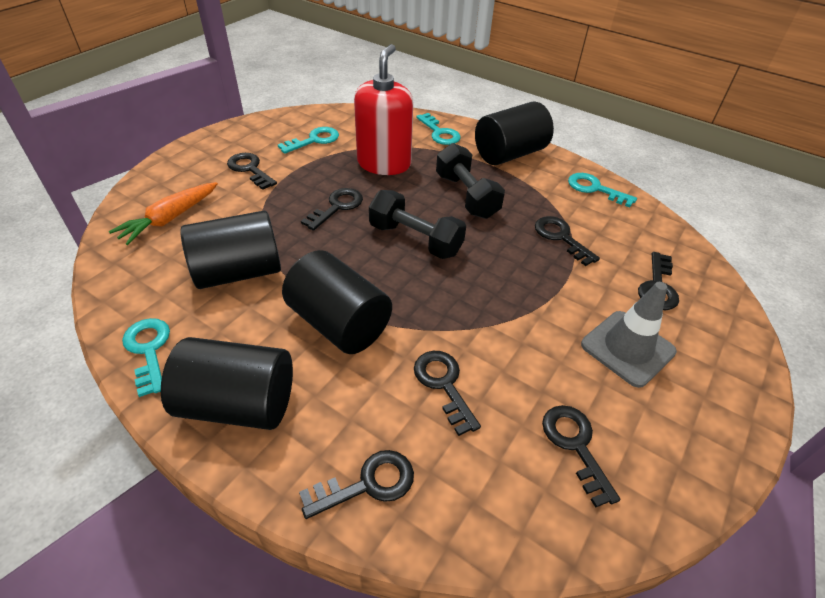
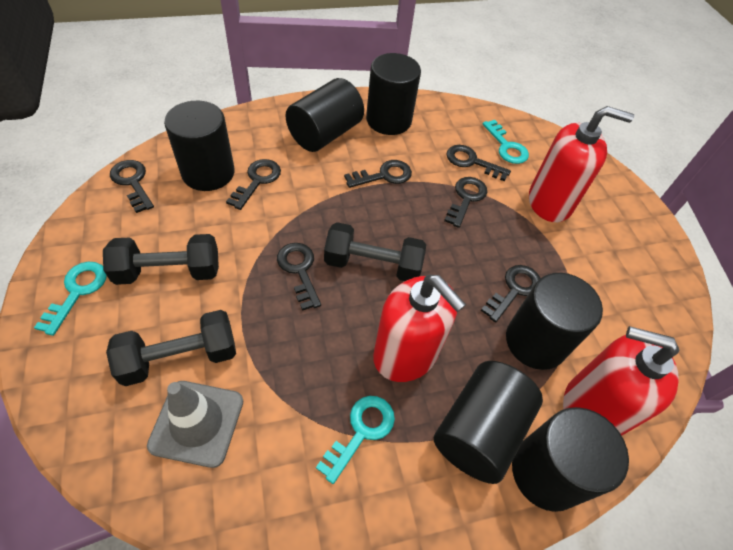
black cylinder: 4 -> 6
black dumbbell: 2 -> 3
orange carrot: 1 -> 0
red soap dispenser: 1 -> 3
turquoise key: 4 -> 3

